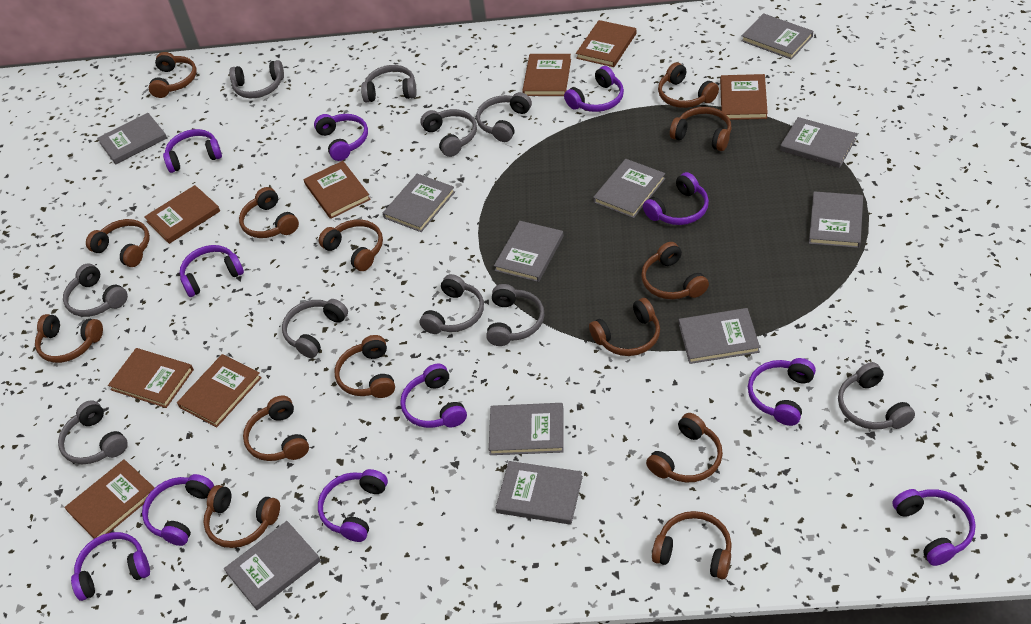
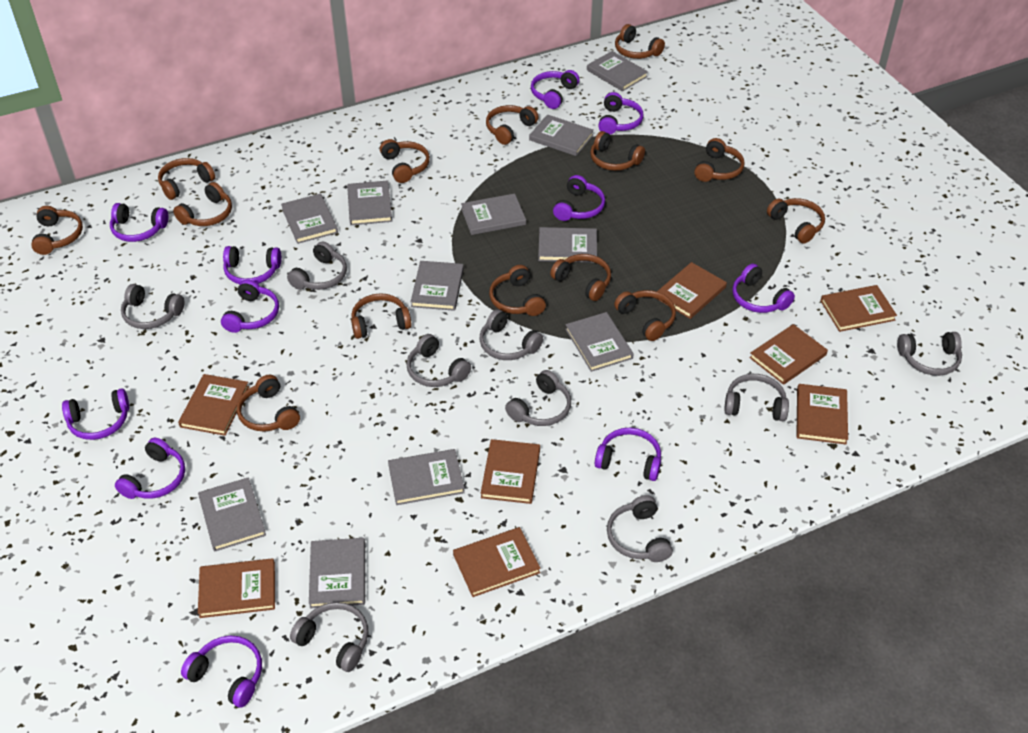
grey headphones: 10 -> 9

